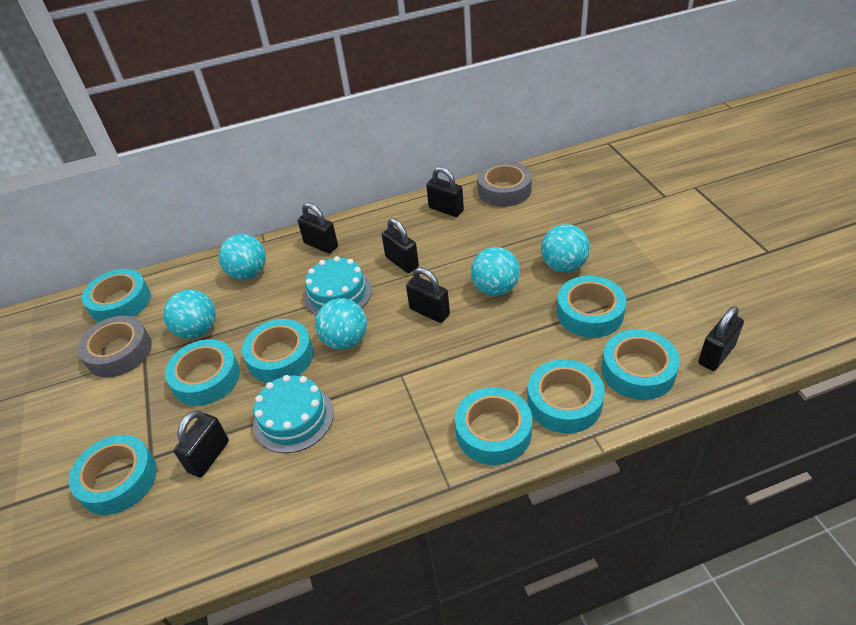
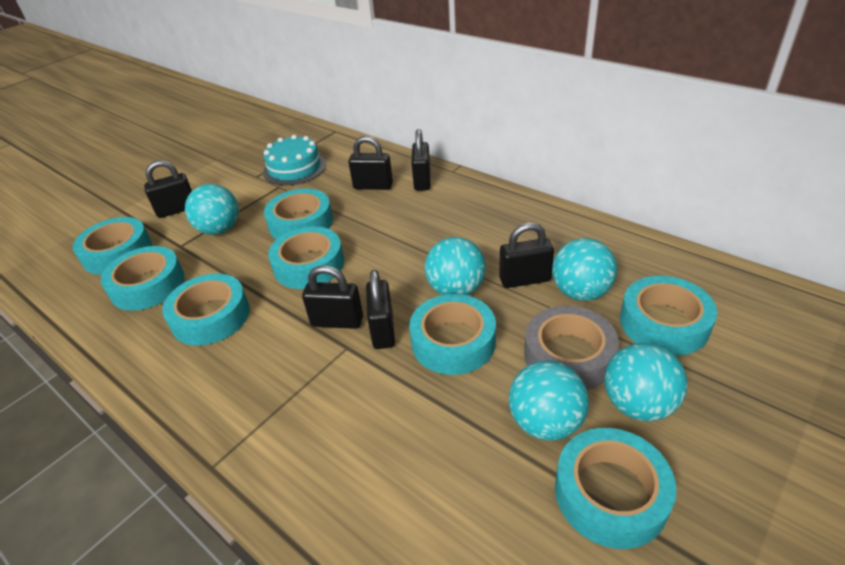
grey tape: 2 -> 1
turquoise cake: 2 -> 1

